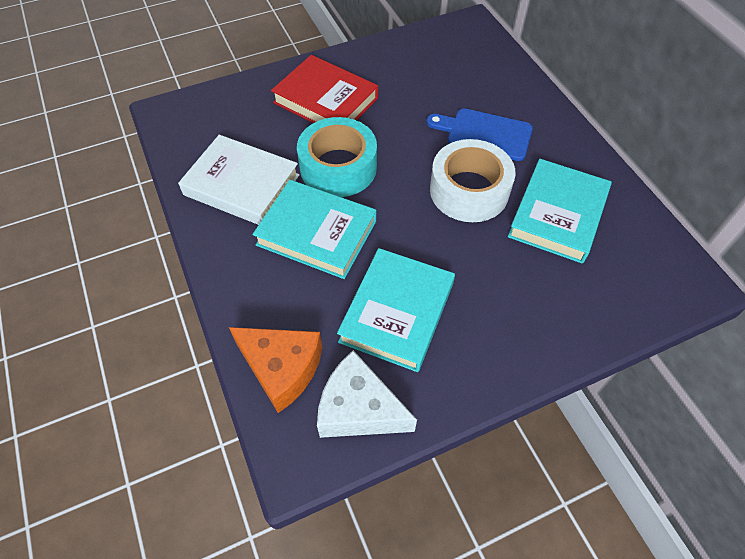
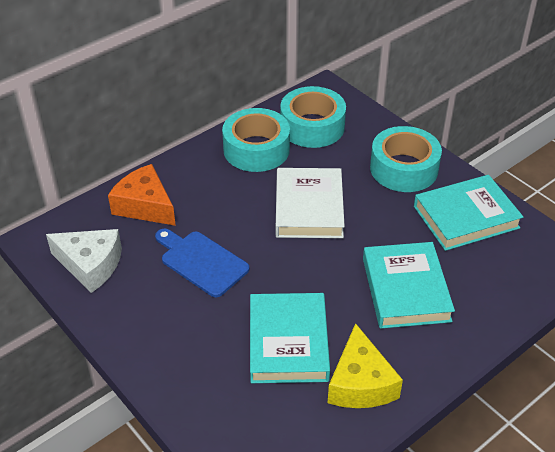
red book: 1 -> 0
turquoise tape: 1 -> 3
white tape: 1 -> 0
yellow cheese: 0 -> 1

